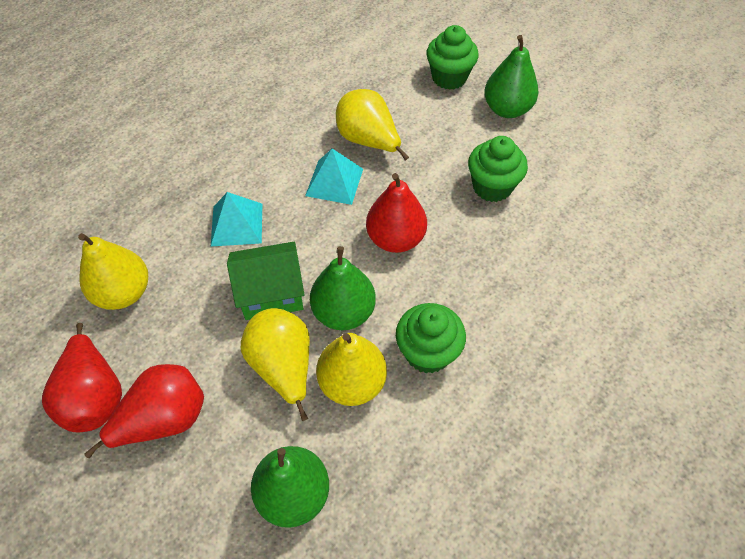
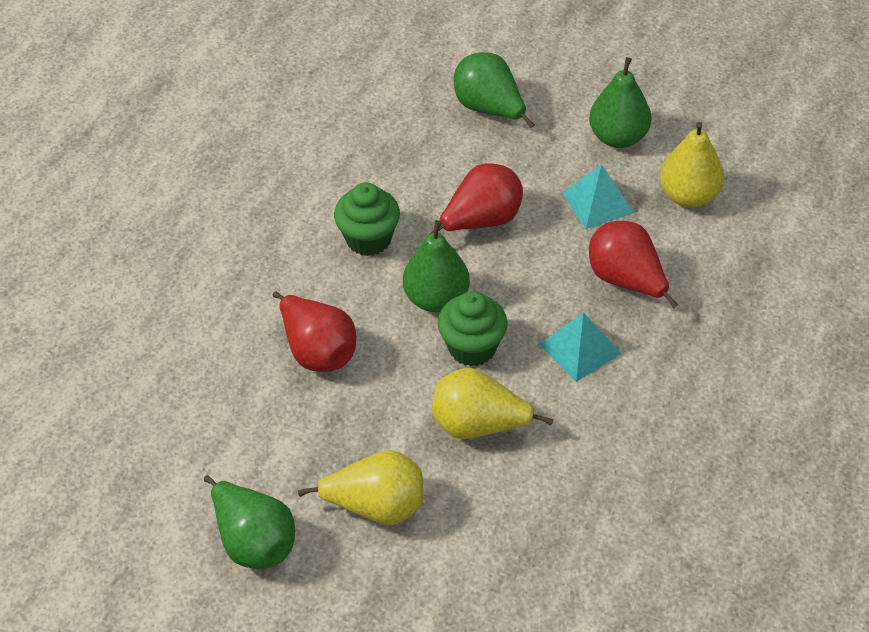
green cupcake: 3 -> 2
green house: 1 -> 0
green pear: 3 -> 4
yellow pear: 4 -> 3

